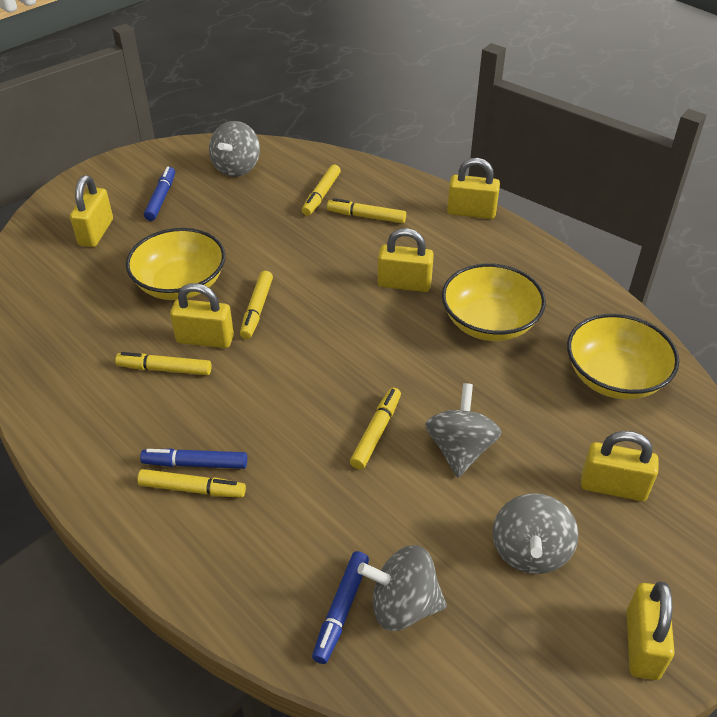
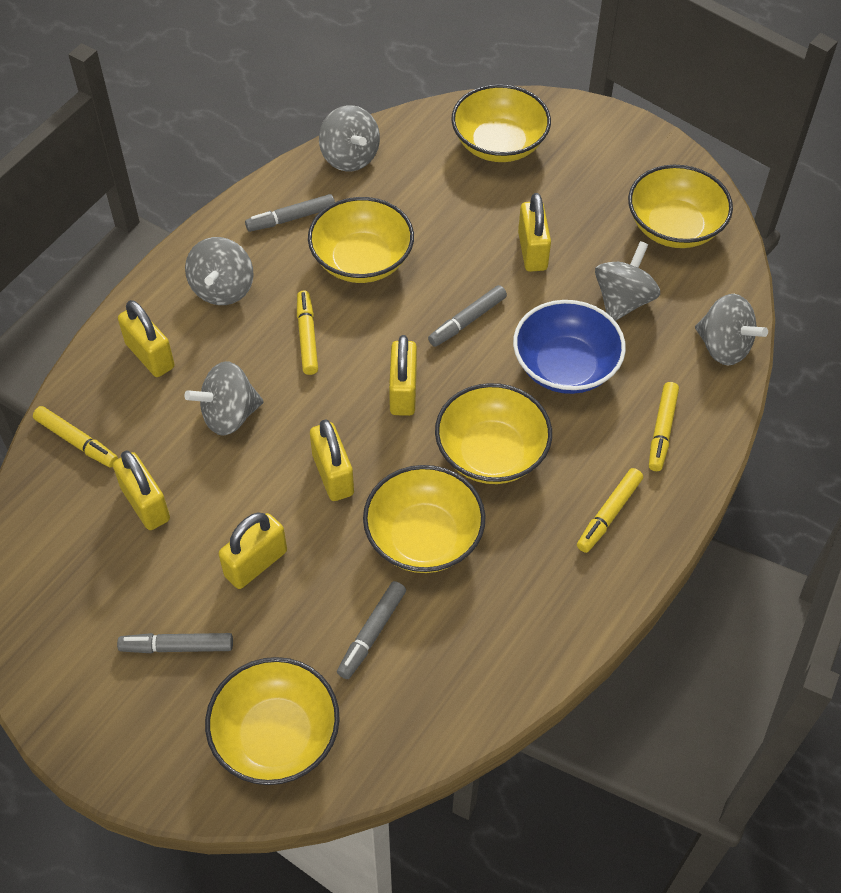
blue bowl: 0 -> 1
blue marker: 3 -> 0
grey marker: 0 -> 4
grey spinning top: 4 -> 5
yellow bowl: 3 -> 6
yellow marker: 6 -> 4

